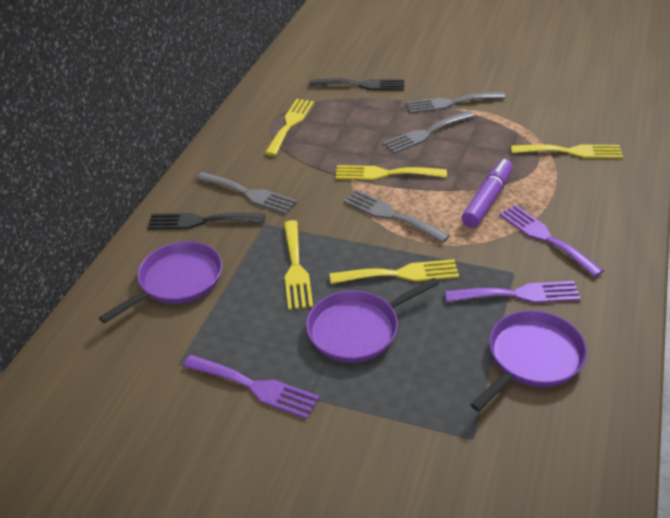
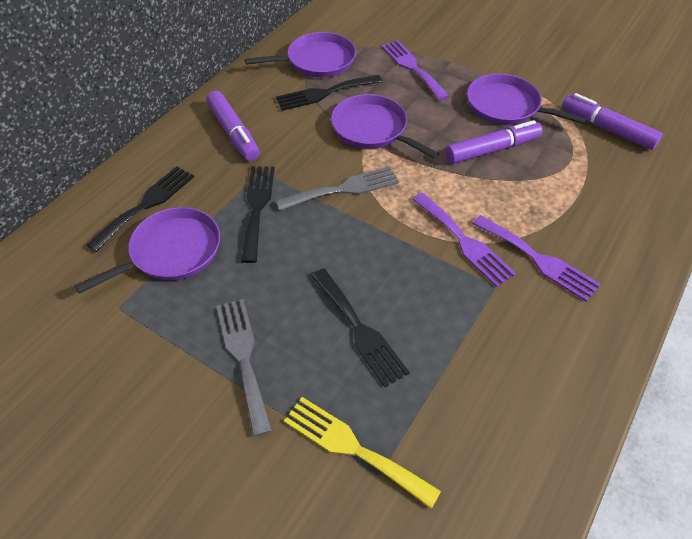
black fork: 2 -> 4
grey fork: 4 -> 2
purple marker: 1 -> 3
purple pan: 3 -> 4
yellow fork: 5 -> 1

